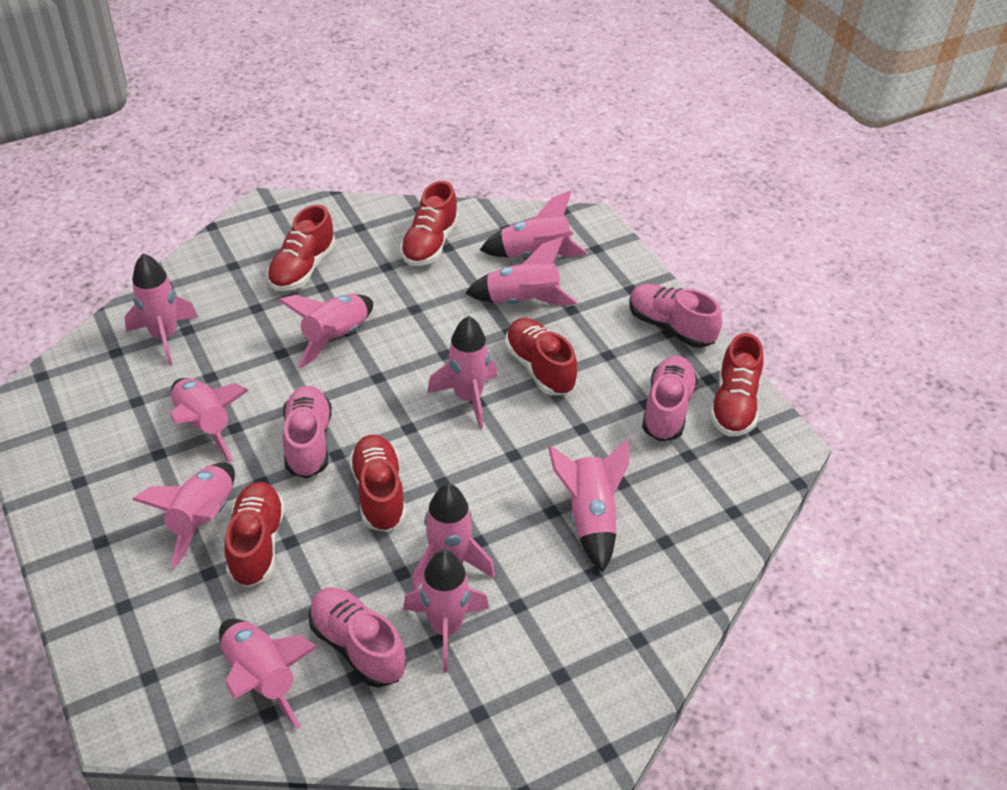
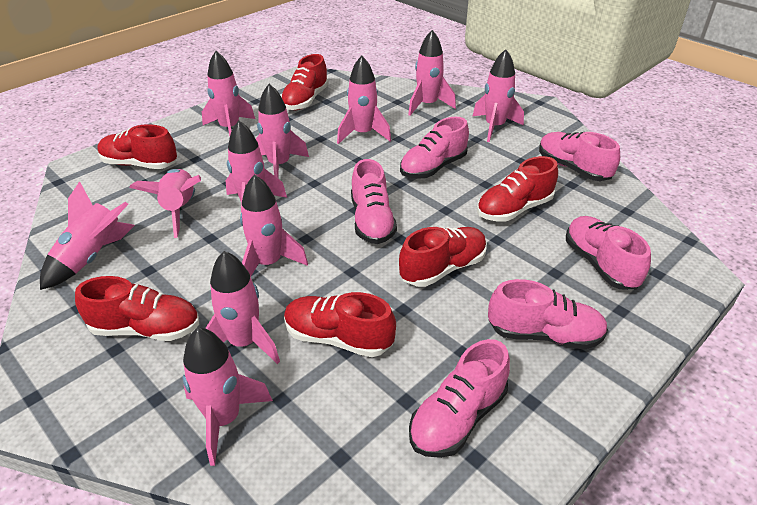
pink shoe: 4 -> 6

